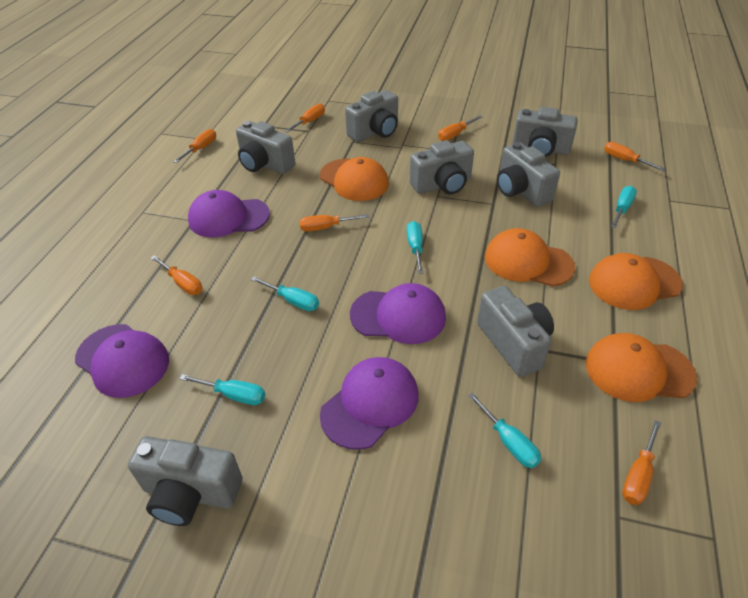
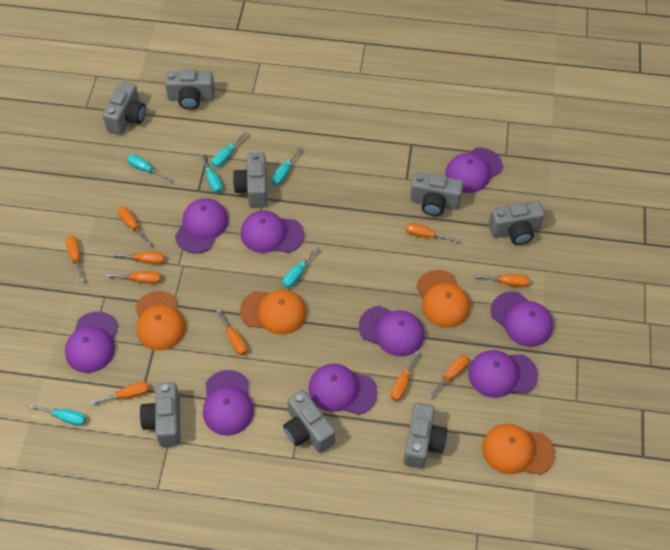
grey camera: 7 -> 8
orange screwdriver: 7 -> 10
purple cap: 4 -> 9
turquoise screwdriver: 5 -> 6

